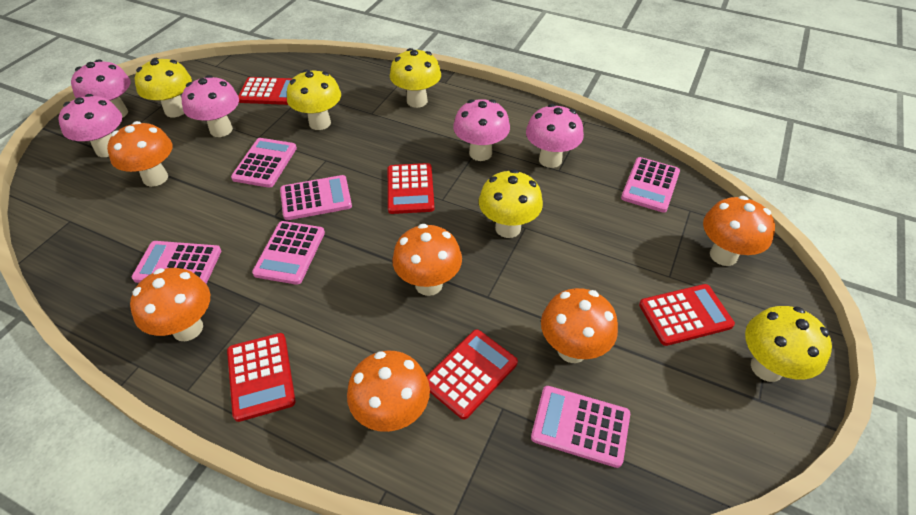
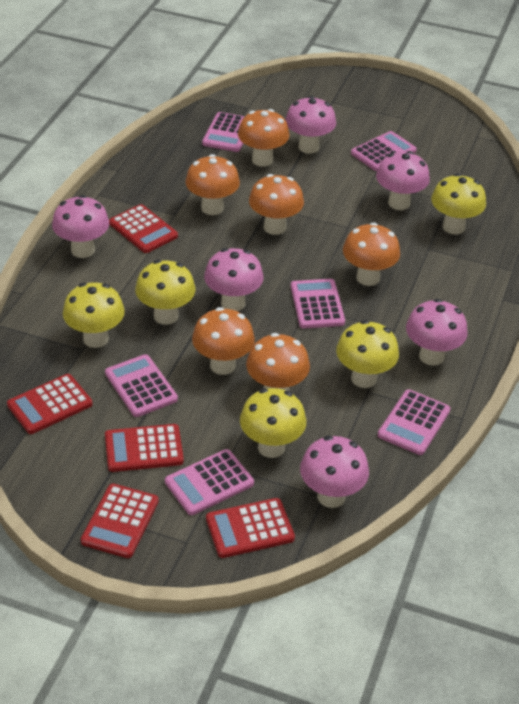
pink mushroom: 5 -> 6

